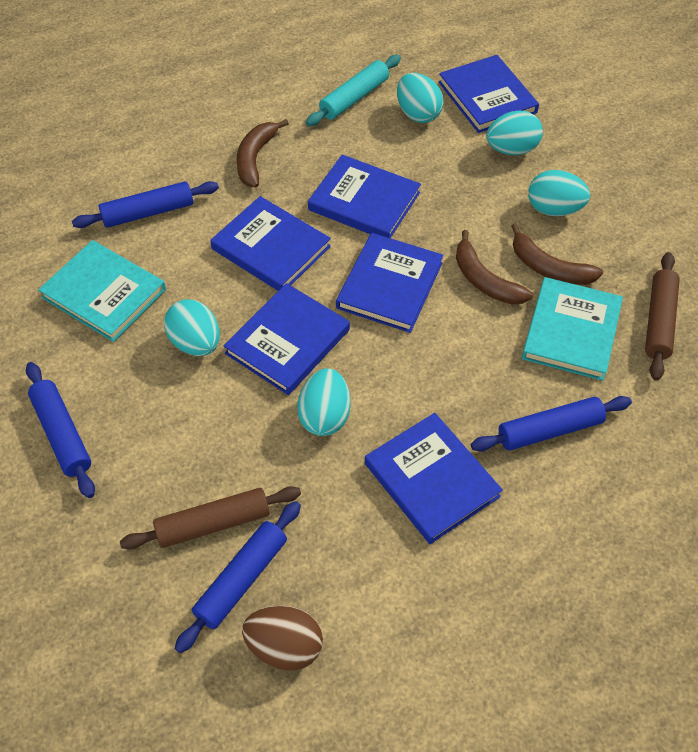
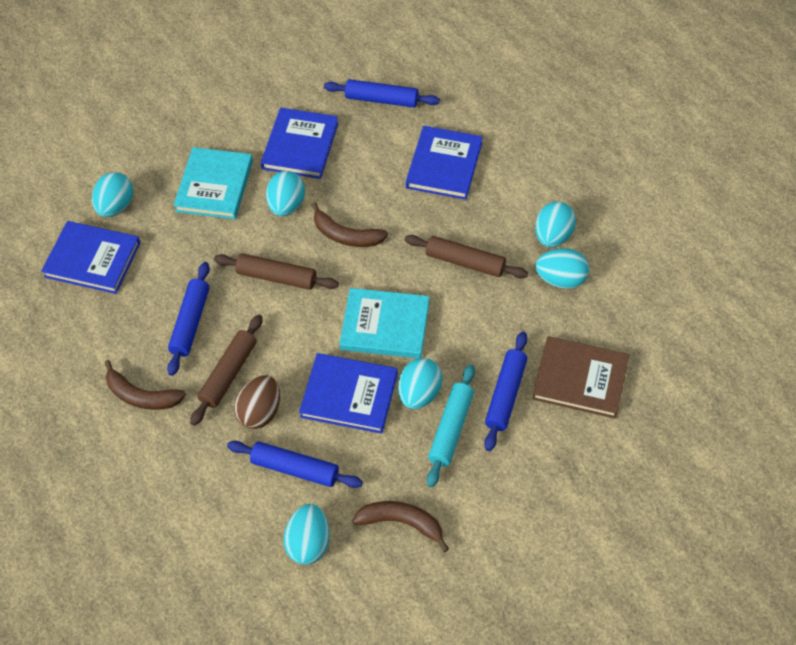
blue book: 6 -> 4
brown book: 0 -> 1
brown rolling pin: 2 -> 3
turquoise egg: 5 -> 6

